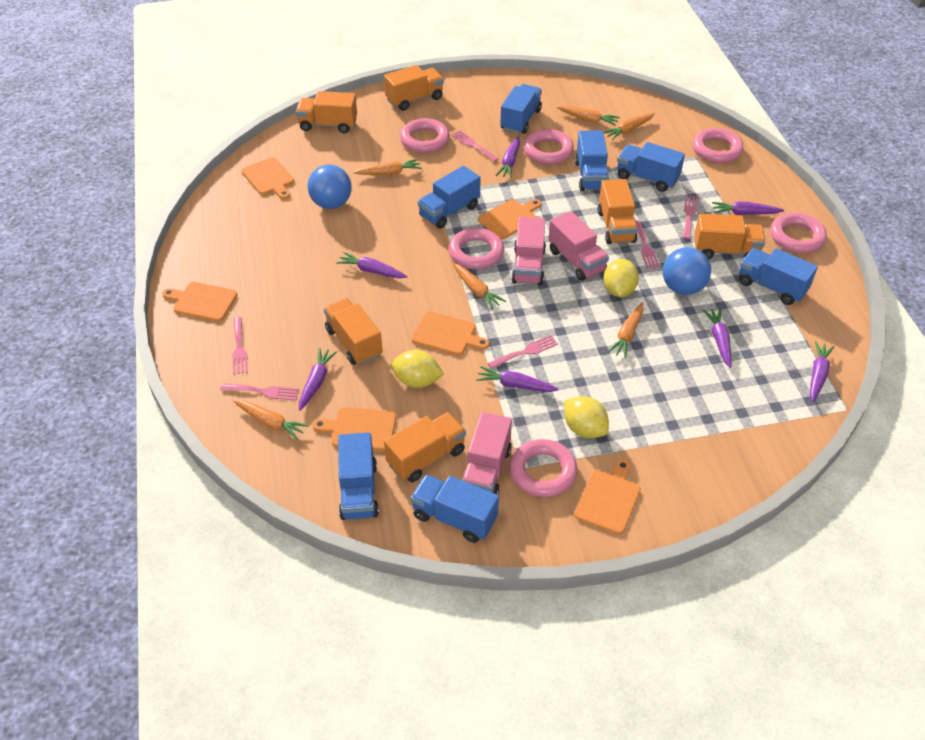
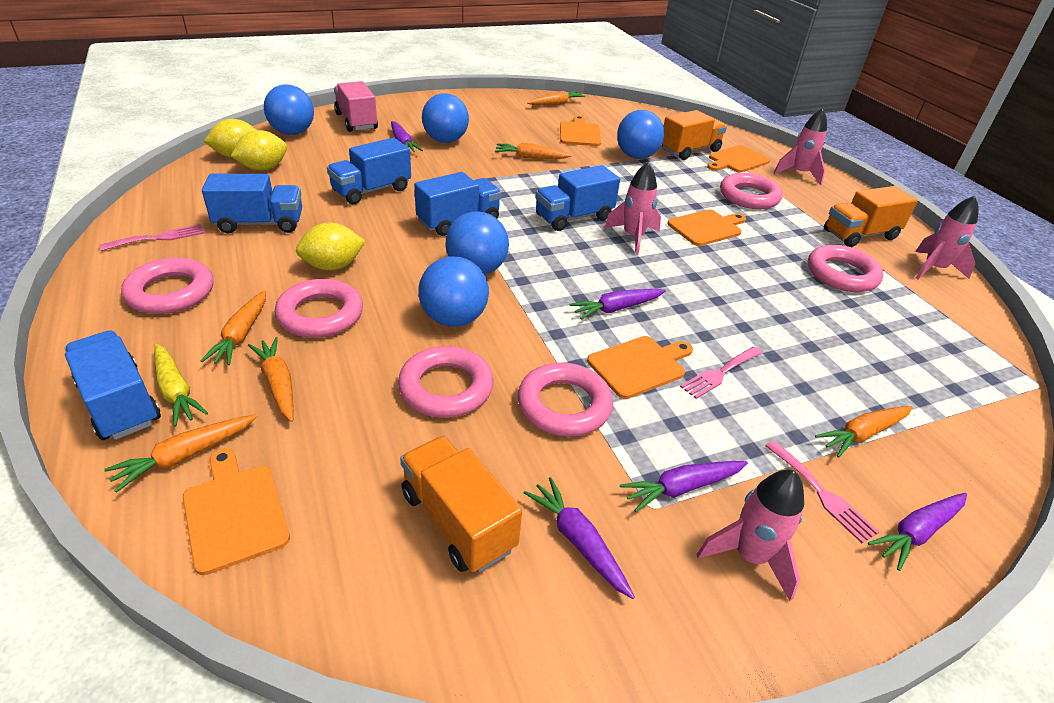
blue ball: 2 -> 5
blue truck: 7 -> 5
orange cutting board: 6 -> 5
orange truck: 6 -> 3
pink fork: 6 -> 3
pink rocket: 0 -> 4
pink truck: 3 -> 1
purple carrot: 7 -> 5
yellow carrot: 0 -> 1

